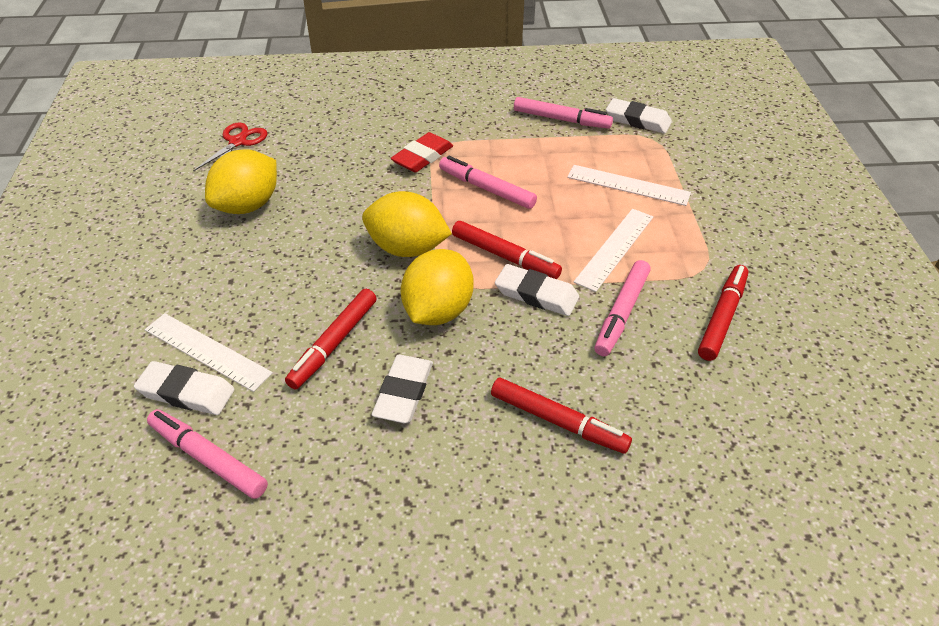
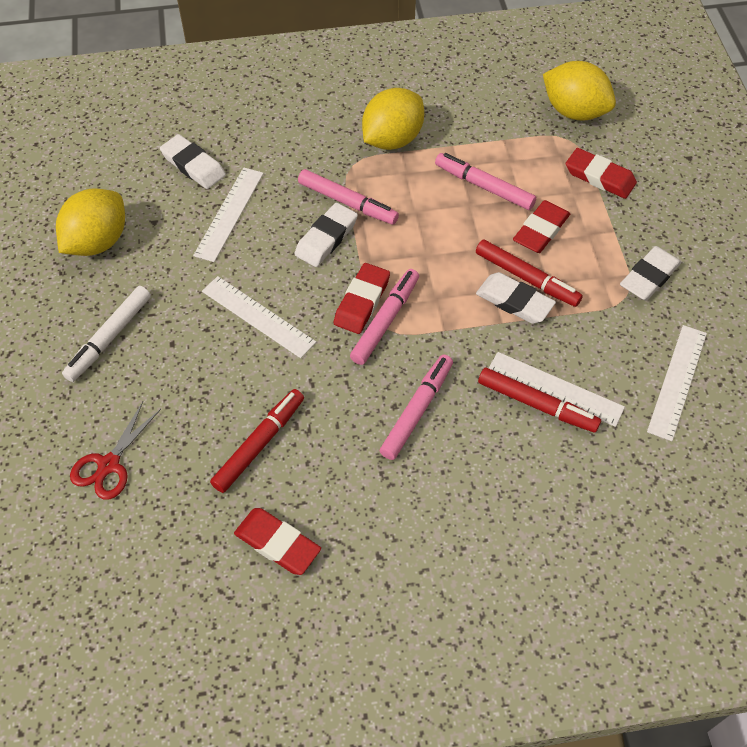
red eraser: 1 -> 4
red marker: 4 -> 3
white marker: 0 -> 1
white ruler: 3 -> 4

